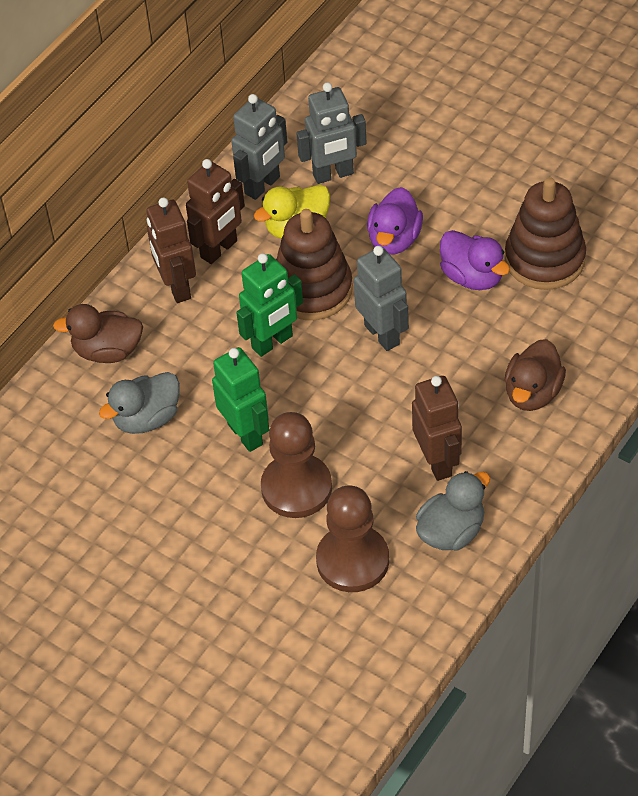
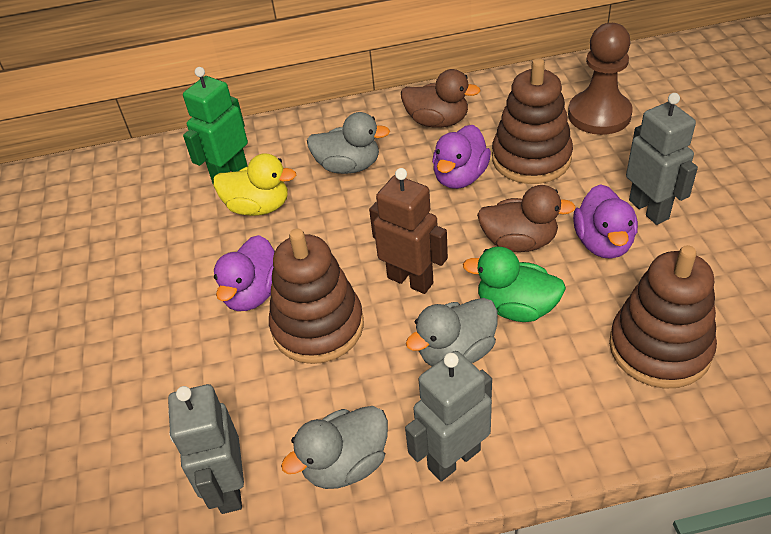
brown pawn: 2 -> 1
brown robot: 3 -> 1
brown stacking toy: 2 -> 3
green duck: 0 -> 1
green robot: 2 -> 1
grey duck: 2 -> 3
purple duck: 2 -> 3

